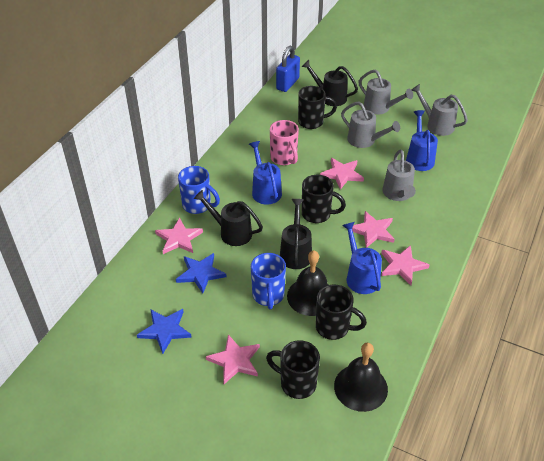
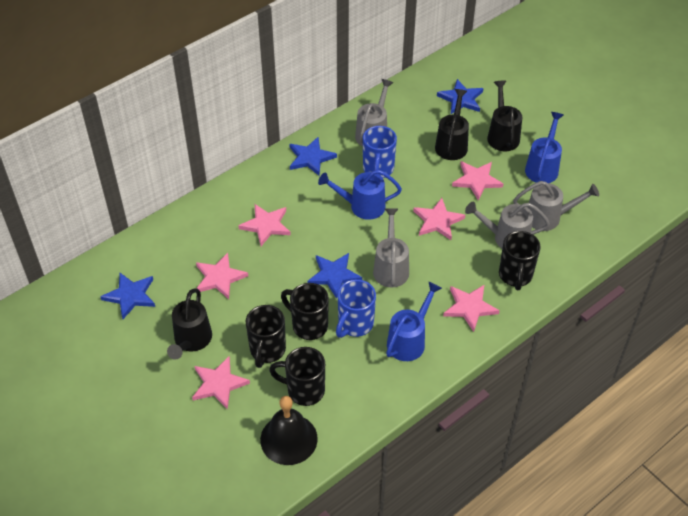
black bell: 2 -> 1
blue padlock: 1 -> 0
blue star: 2 -> 4
pink mug: 1 -> 0
pink star: 5 -> 6

